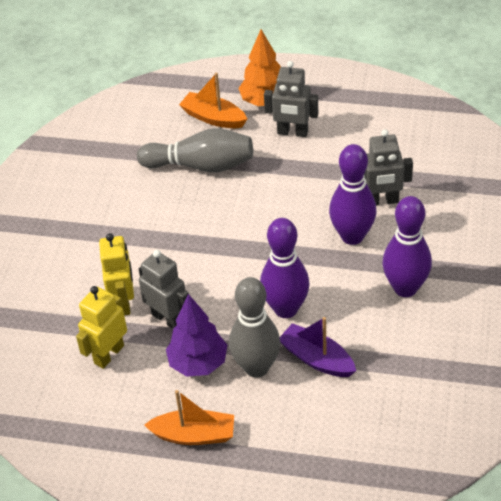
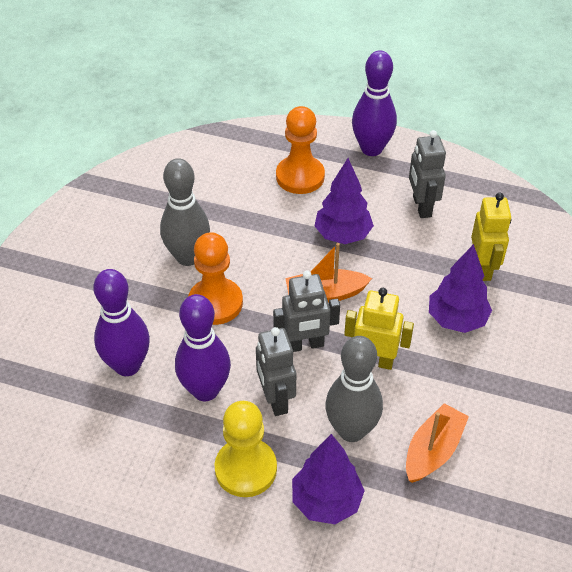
orange pawn: 0 -> 2
orange tree: 1 -> 0
purple boat: 1 -> 0
purple tree: 1 -> 3
yellow pawn: 0 -> 1

